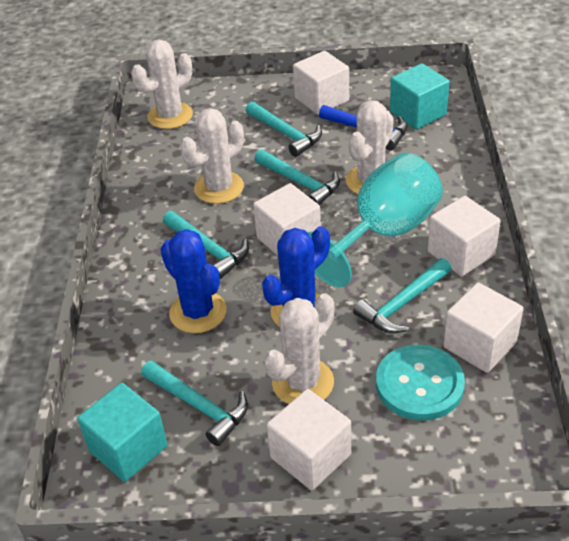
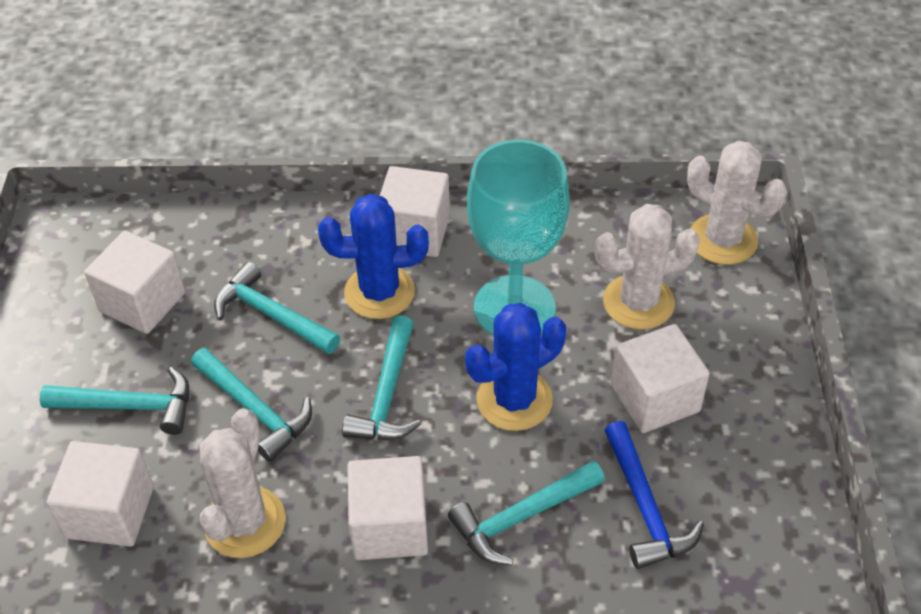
turquoise button: 1 -> 0
turquoise cube: 2 -> 0
white cactus: 4 -> 3

